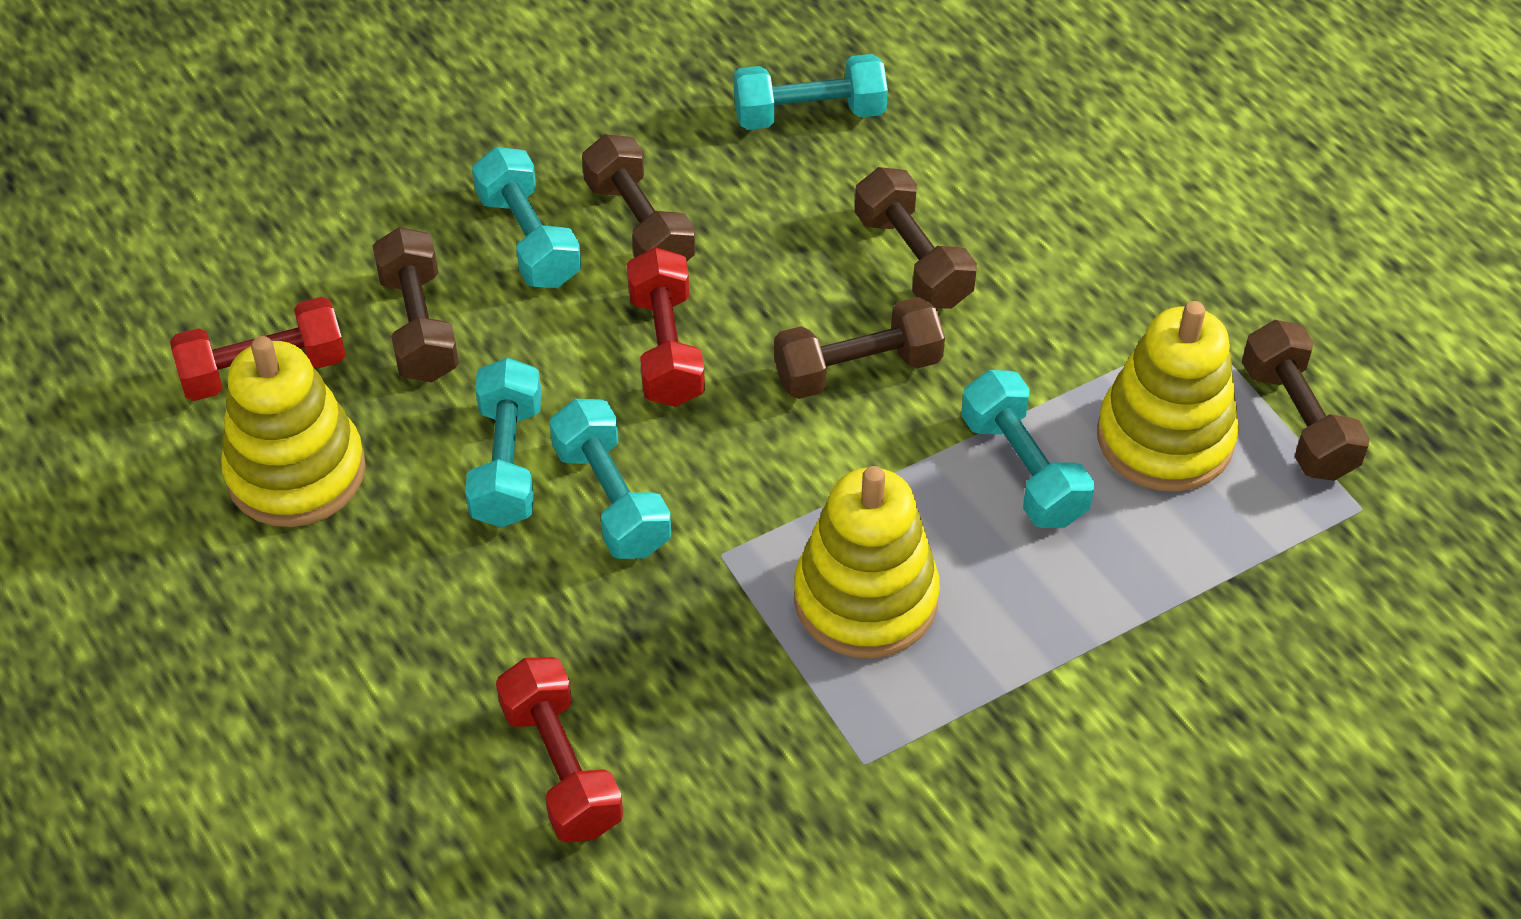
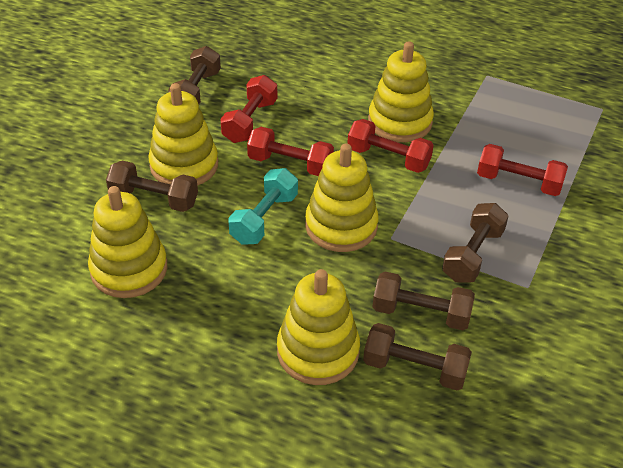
red dumbbell: 3 -> 4
turquoise dumbbell: 5 -> 1
yellow stacking toy: 3 -> 5

